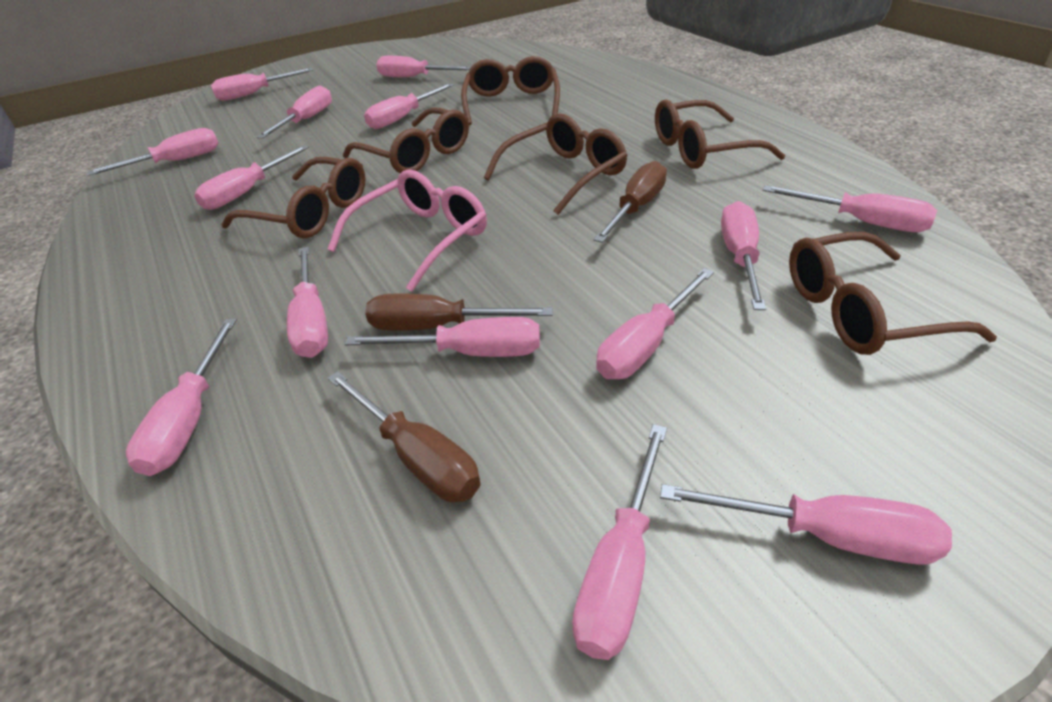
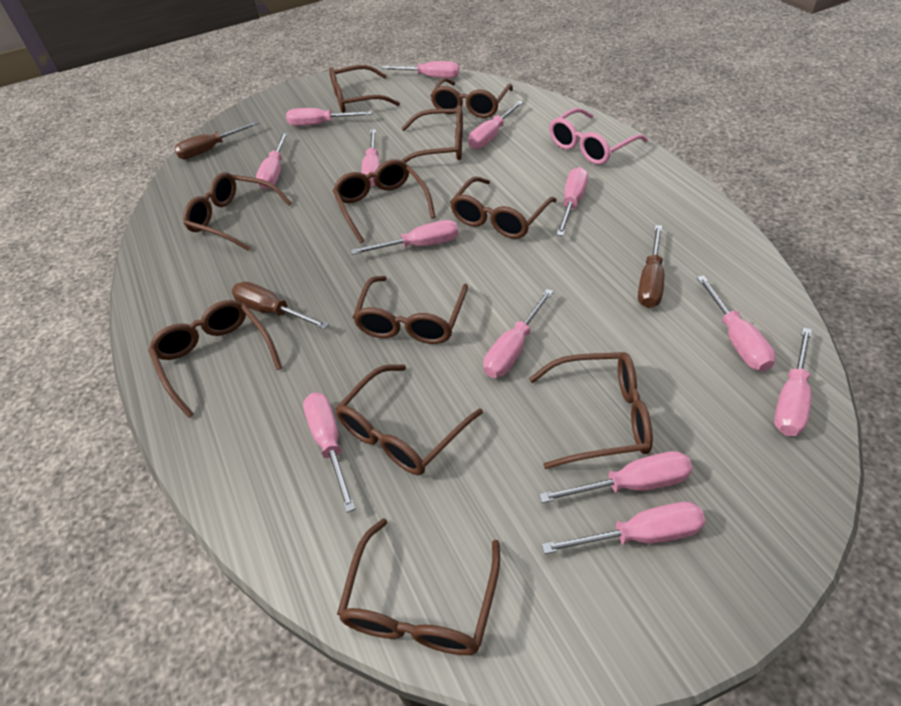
brown glasses: 6 -> 11
pink screwdriver: 14 -> 13

